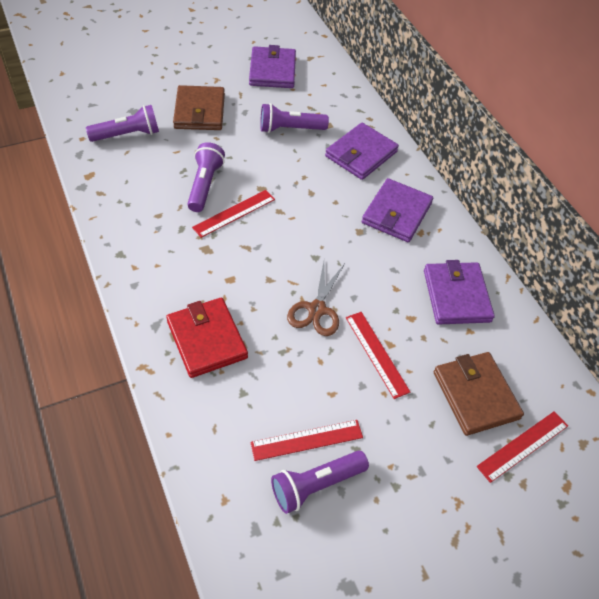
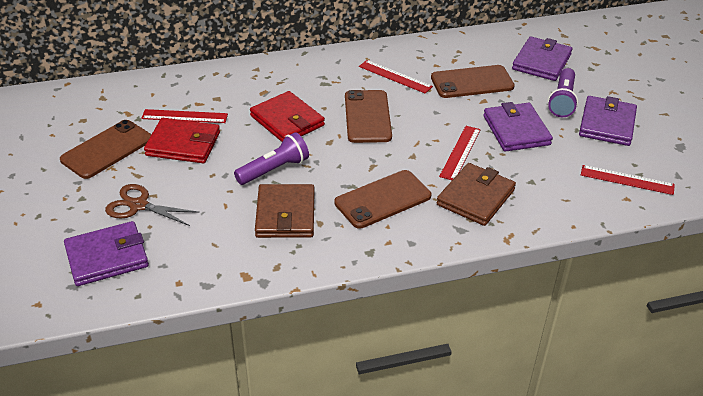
brown phone: 0 -> 4
purple flashlight: 4 -> 2
red wallet: 1 -> 2

